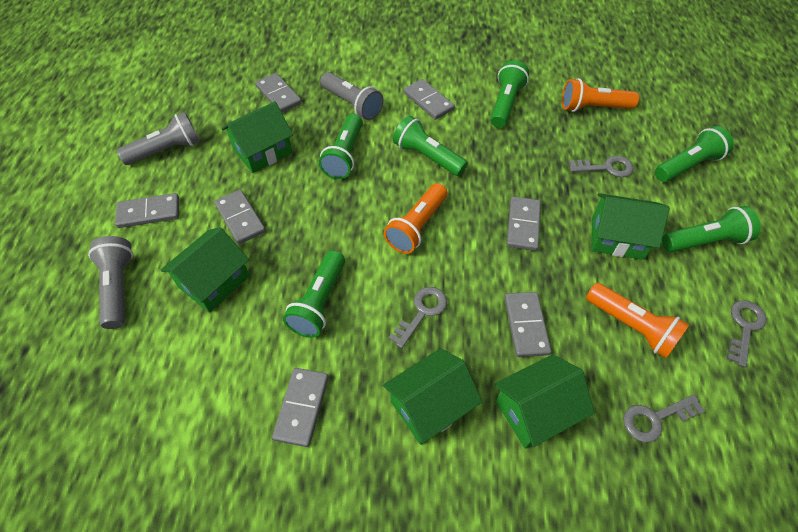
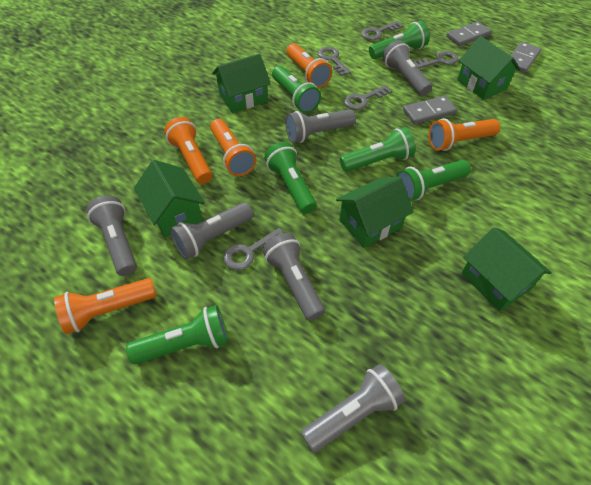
grey domino: 7 -> 3
grey flashlight: 3 -> 6
grey key: 4 -> 5
orange flashlight: 3 -> 5

